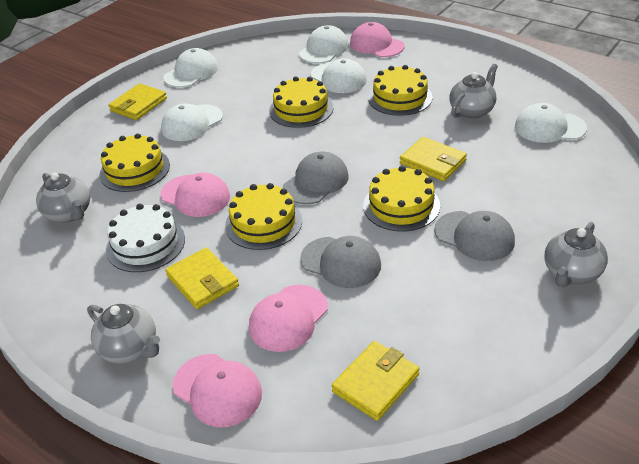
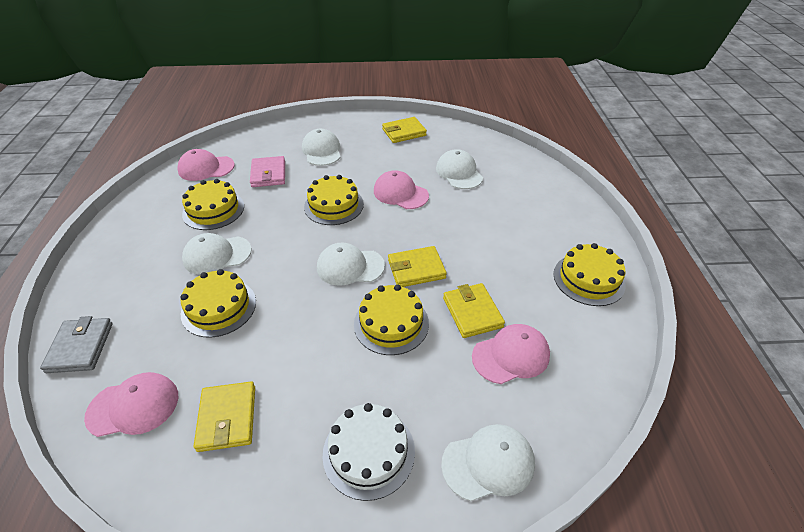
grey cap: 3 -> 0
grey teapot: 4 -> 0
grey wallet: 0 -> 1
pink wallet: 0 -> 1

